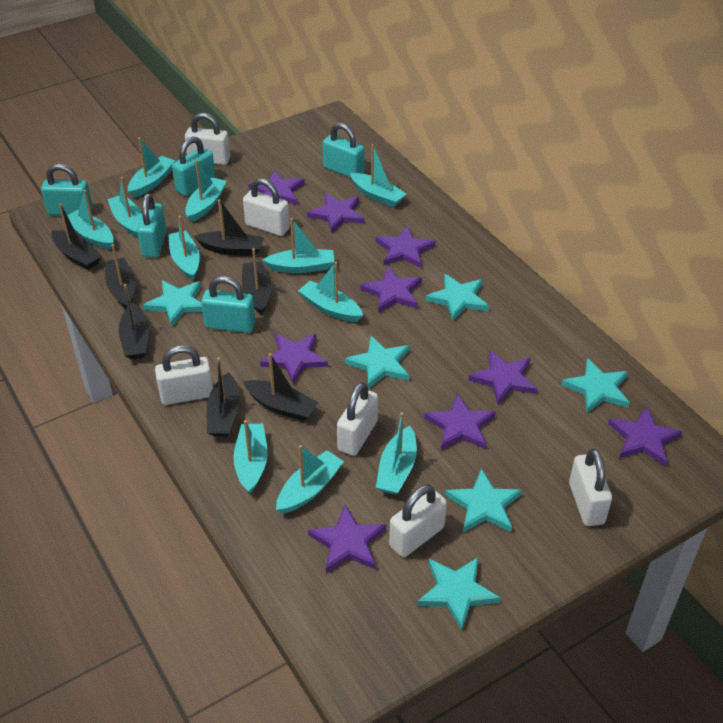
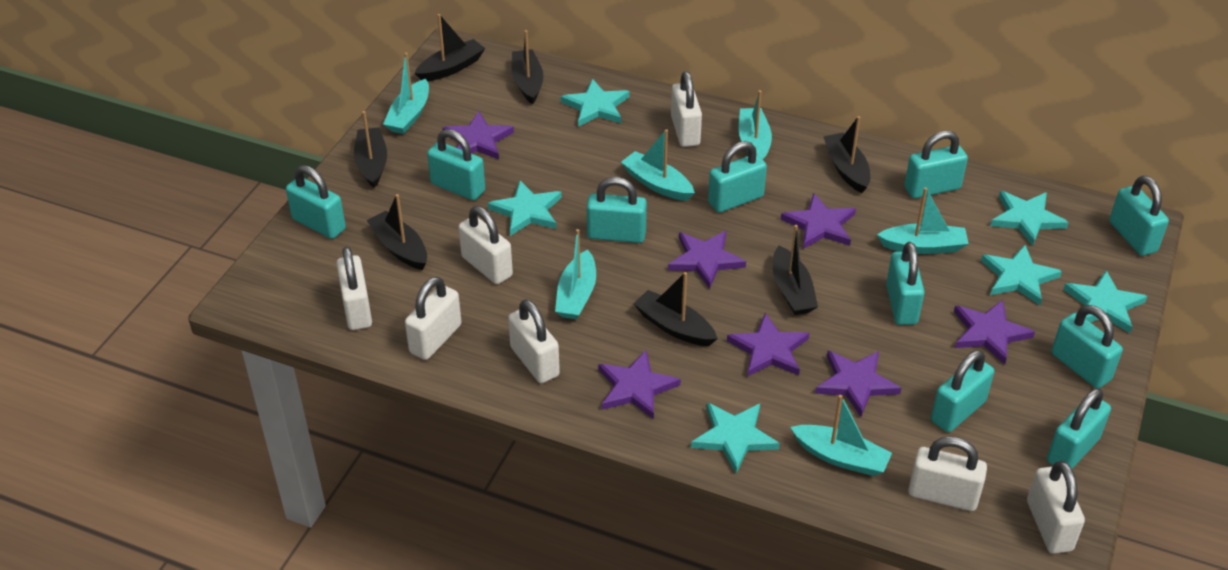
purple star: 9 -> 7
turquoise boat: 11 -> 6
turquoise padlock: 5 -> 10
white padlock: 6 -> 7

